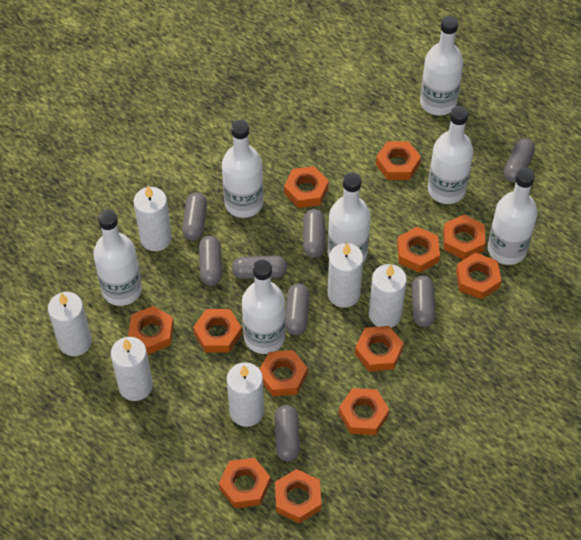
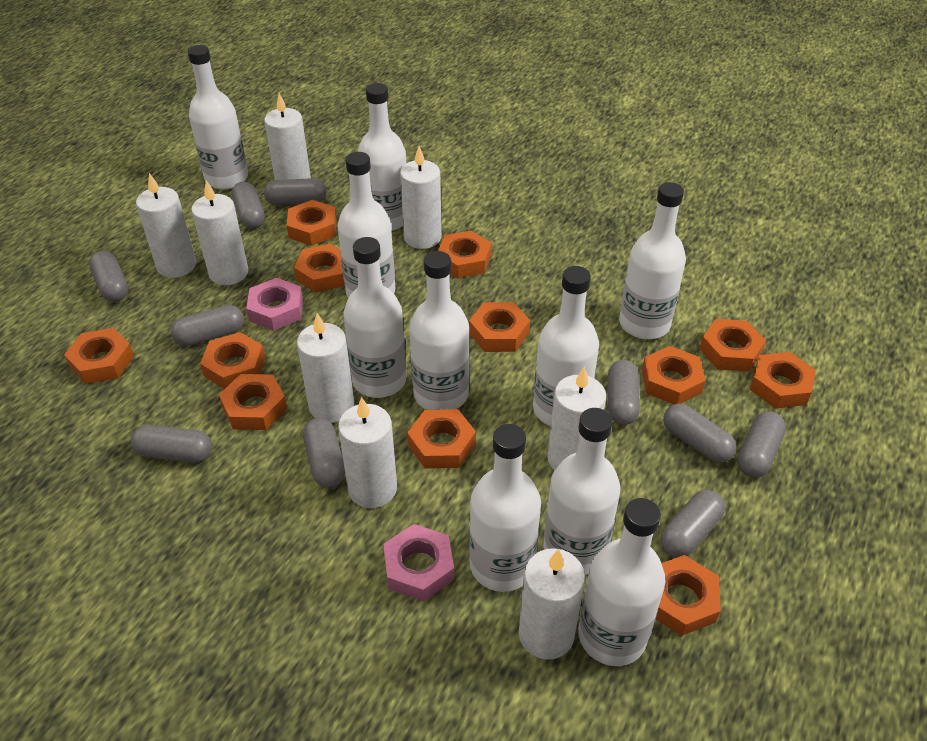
grey capsule: 8 -> 10
pink nut: 0 -> 2
white bottle: 7 -> 10
white candle: 6 -> 8

